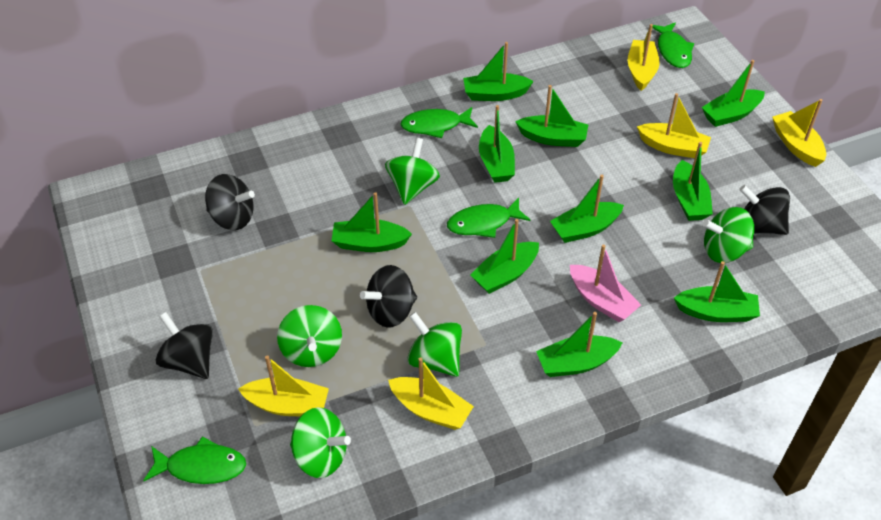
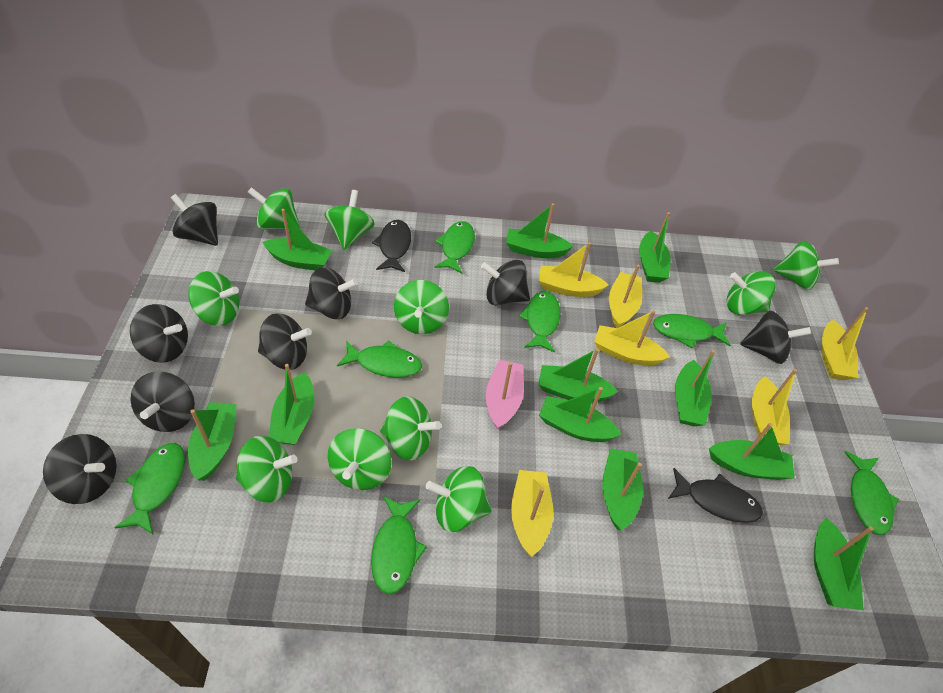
black fish: 0 -> 2
black spinning top: 4 -> 8
green boat: 10 -> 11
green fish: 4 -> 7
green spinning top: 5 -> 10
yellow boat: 5 -> 6

